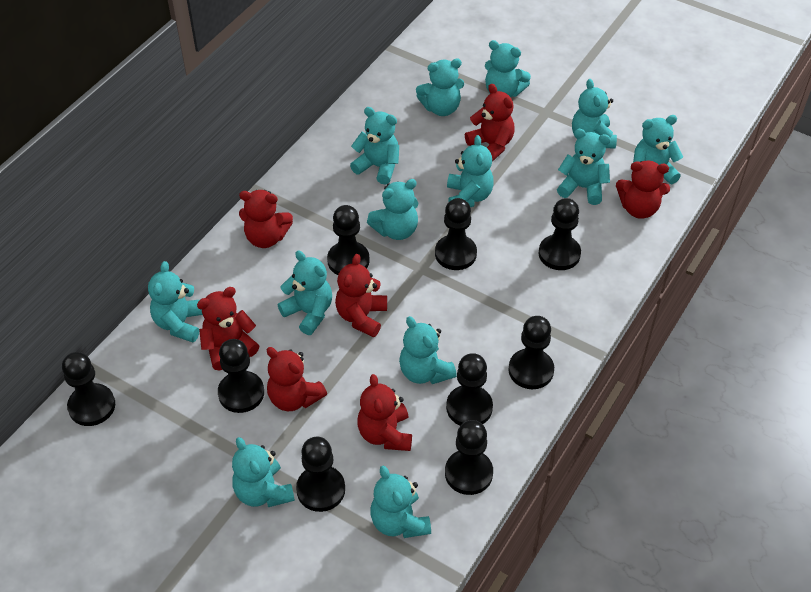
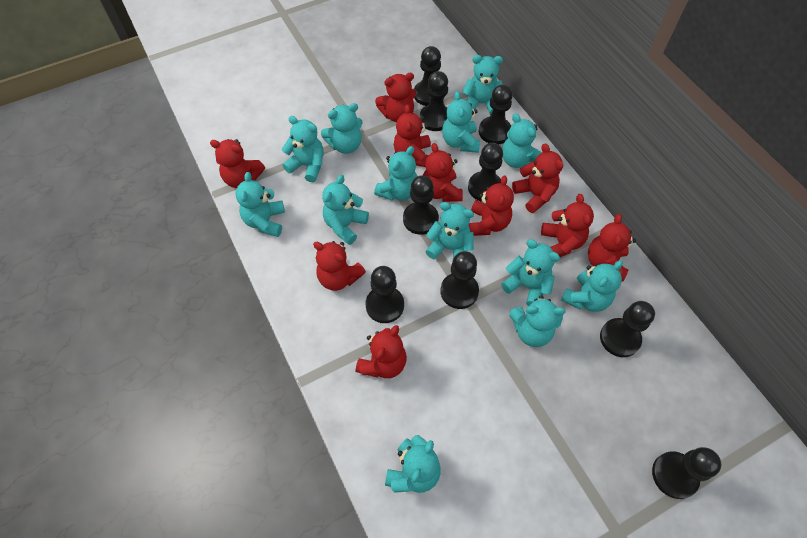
red teddy bear: 7 -> 10

